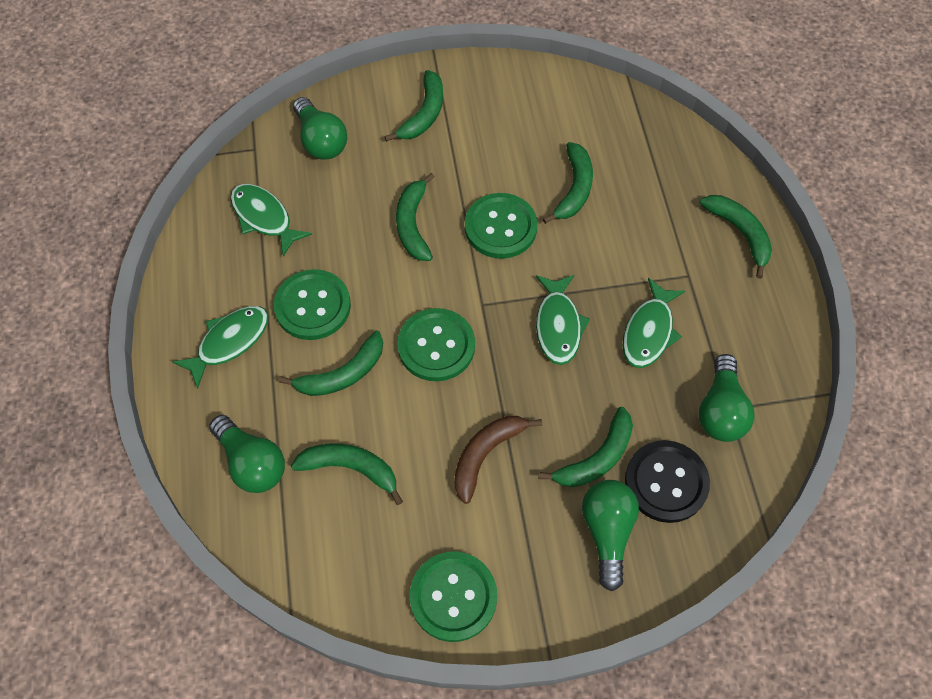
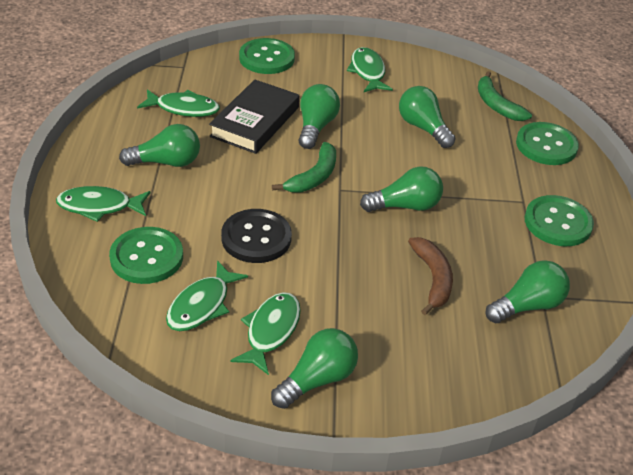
black book: 0 -> 1
green banana: 7 -> 2
green fish: 4 -> 5
green light bulb: 4 -> 6

